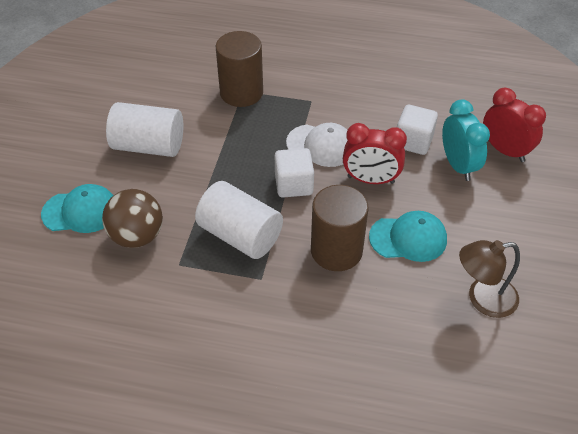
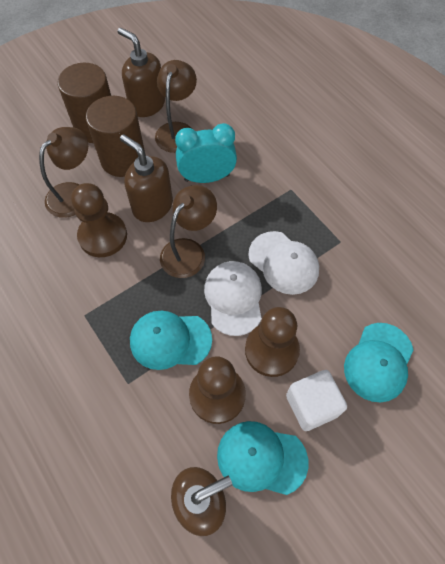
brown ball: 1 -> 0
brown lamp: 1 -> 3
brown pawn: 0 -> 3
brown soap dispenser: 0 -> 3
red clock: 2 -> 0
turquoise cap: 2 -> 3
white cap: 1 -> 2
white cube: 2 -> 1
white cylinder: 2 -> 0

